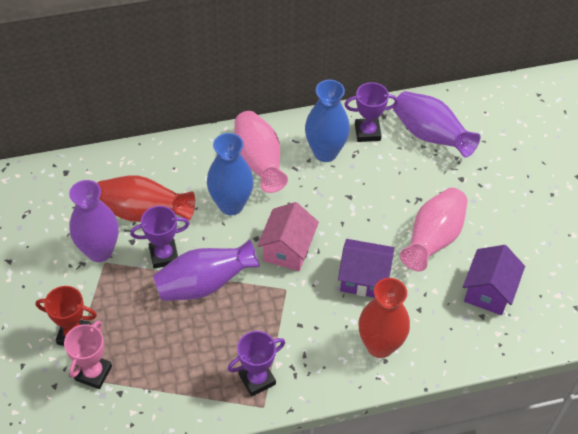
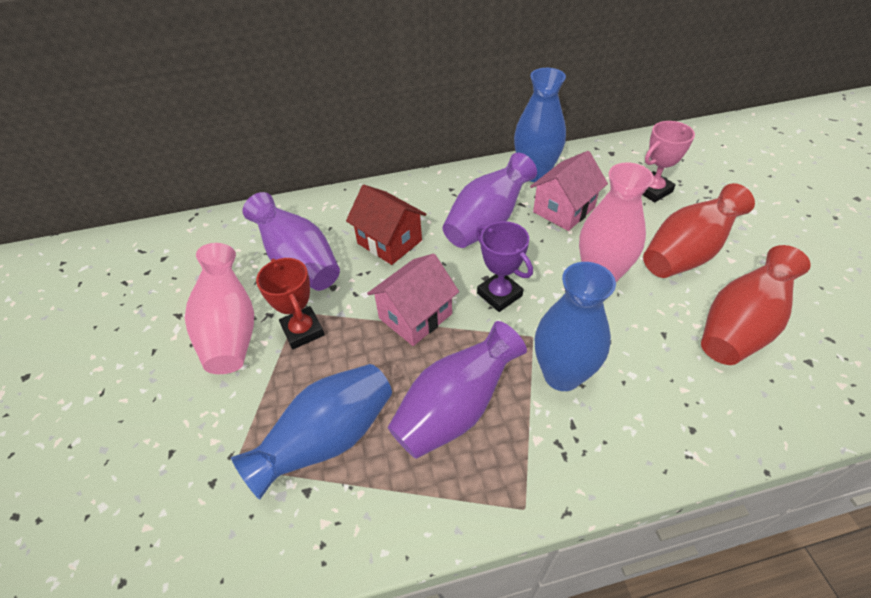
blue vase: 2 -> 3
pink house: 1 -> 2
purple house: 2 -> 0
purple trophy: 3 -> 1
red house: 0 -> 1

